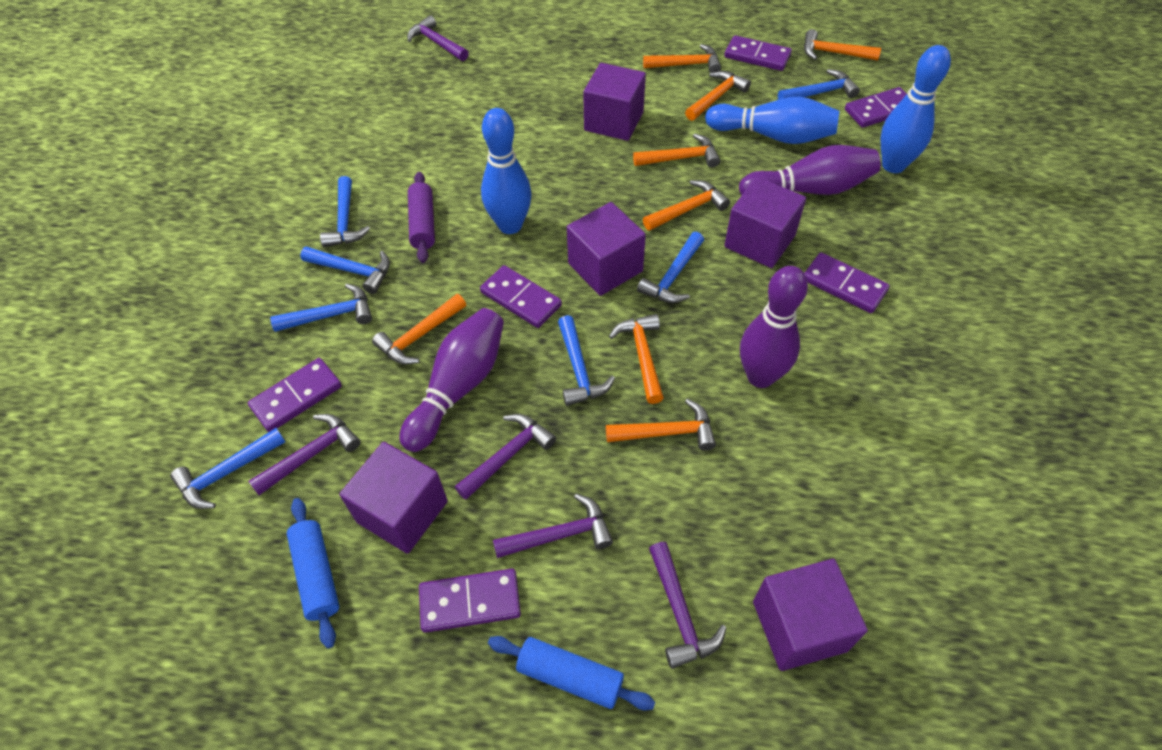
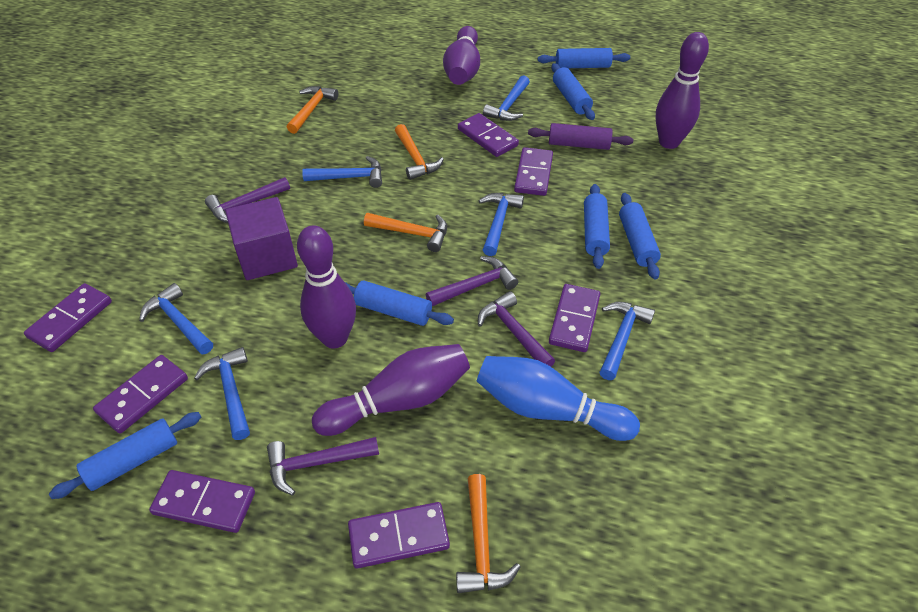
blue bowling pin: 3 -> 1
blue hammer: 7 -> 6
blue rolling pin: 2 -> 6
orange hammer: 8 -> 4
purple bowling pin: 3 -> 4
purple cube: 5 -> 1
purple domino: 6 -> 7
purple hammer: 5 -> 4

